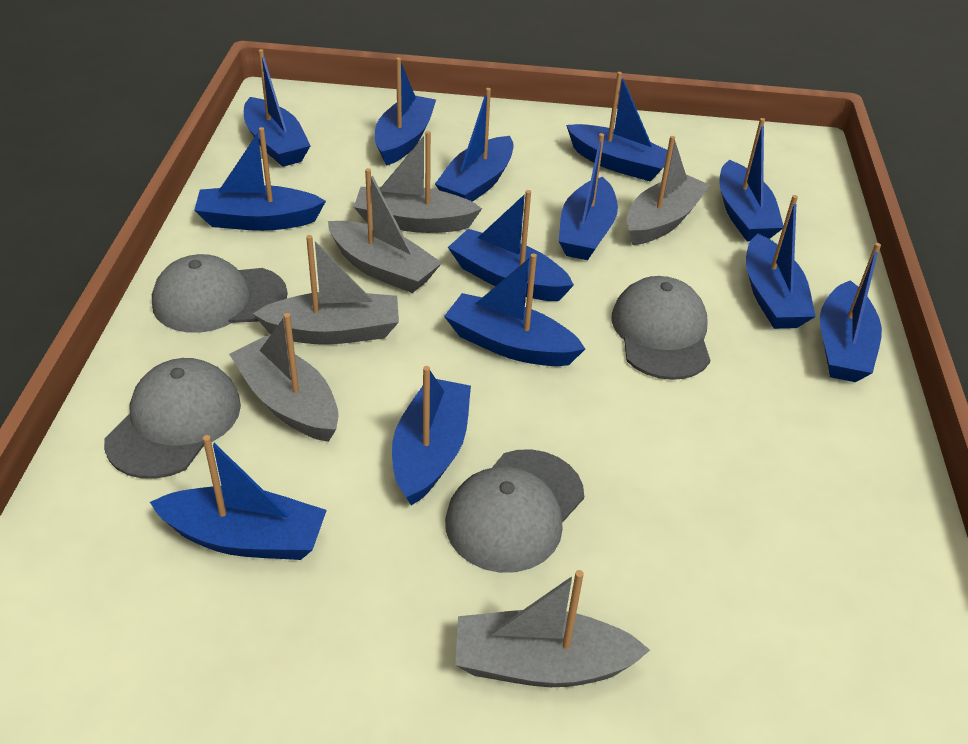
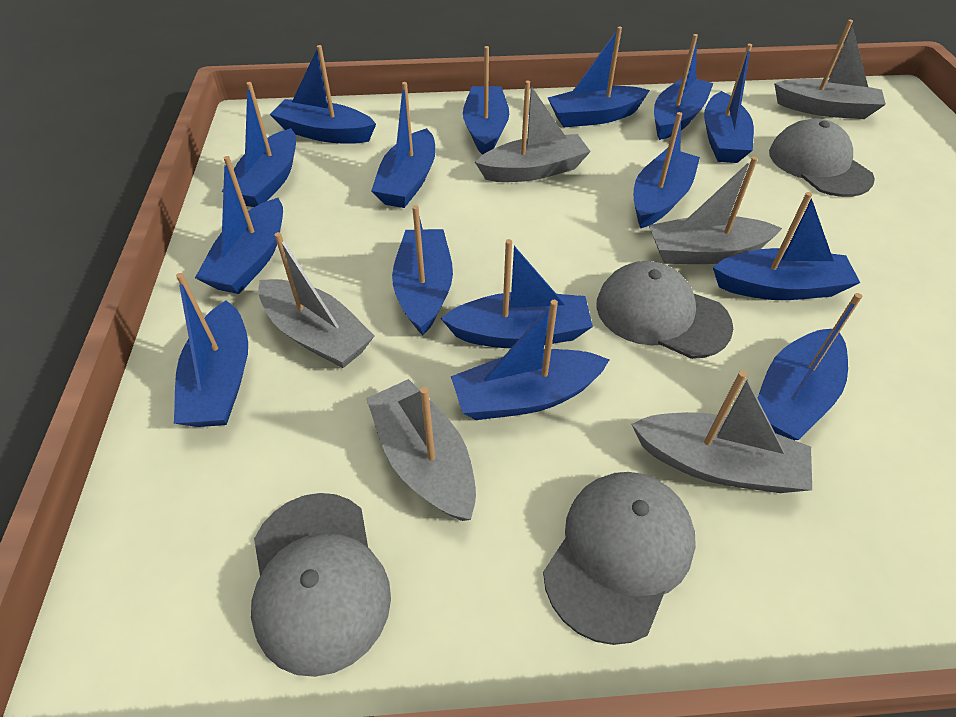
blue boat: 13 -> 15

